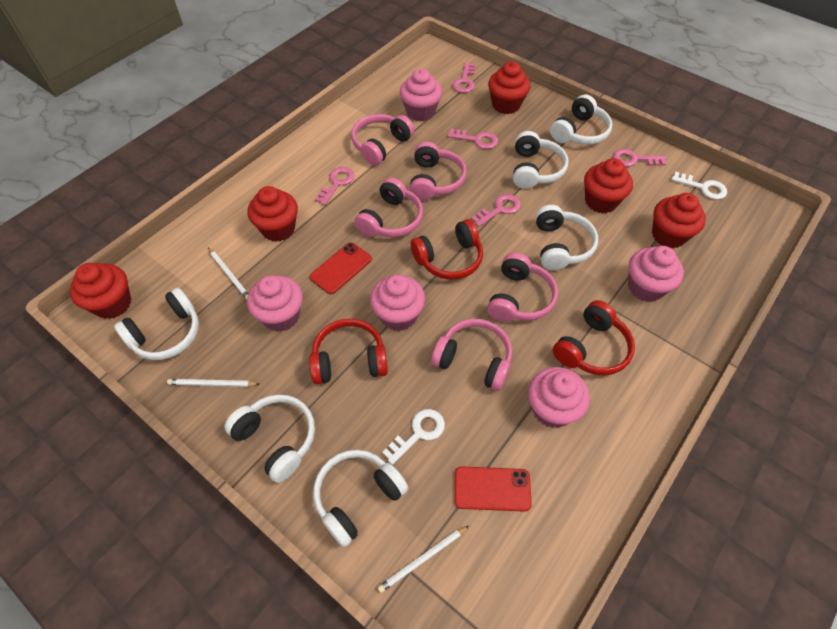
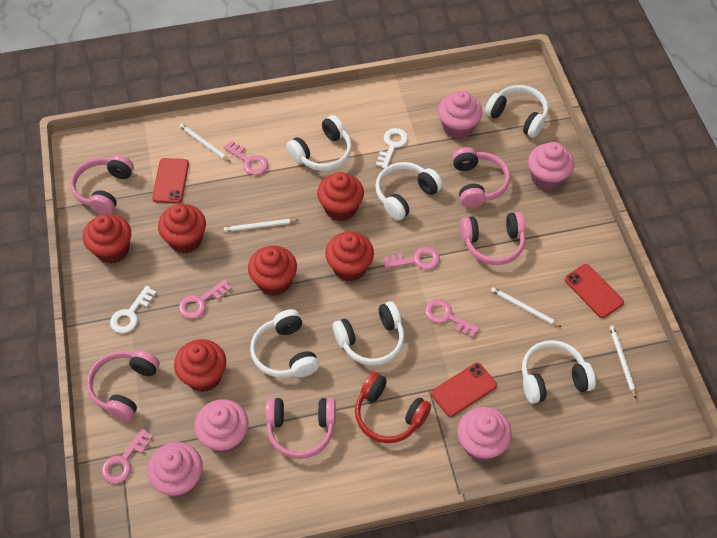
red cupcake: 5 -> 6
red headphones: 3 -> 1
red phone: 2 -> 3
white pencil: 3 -> 4

